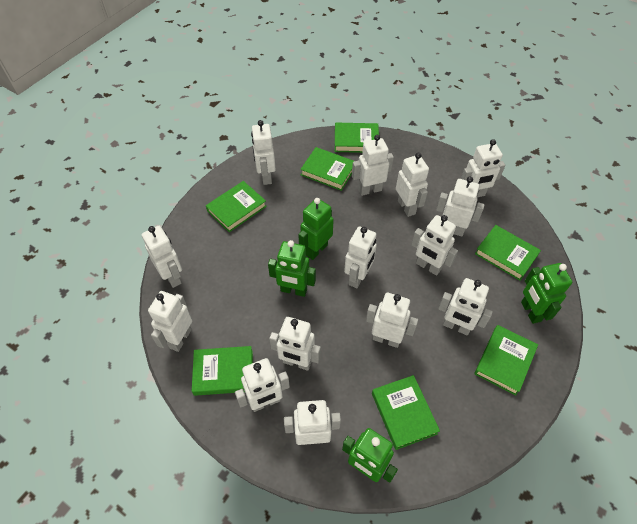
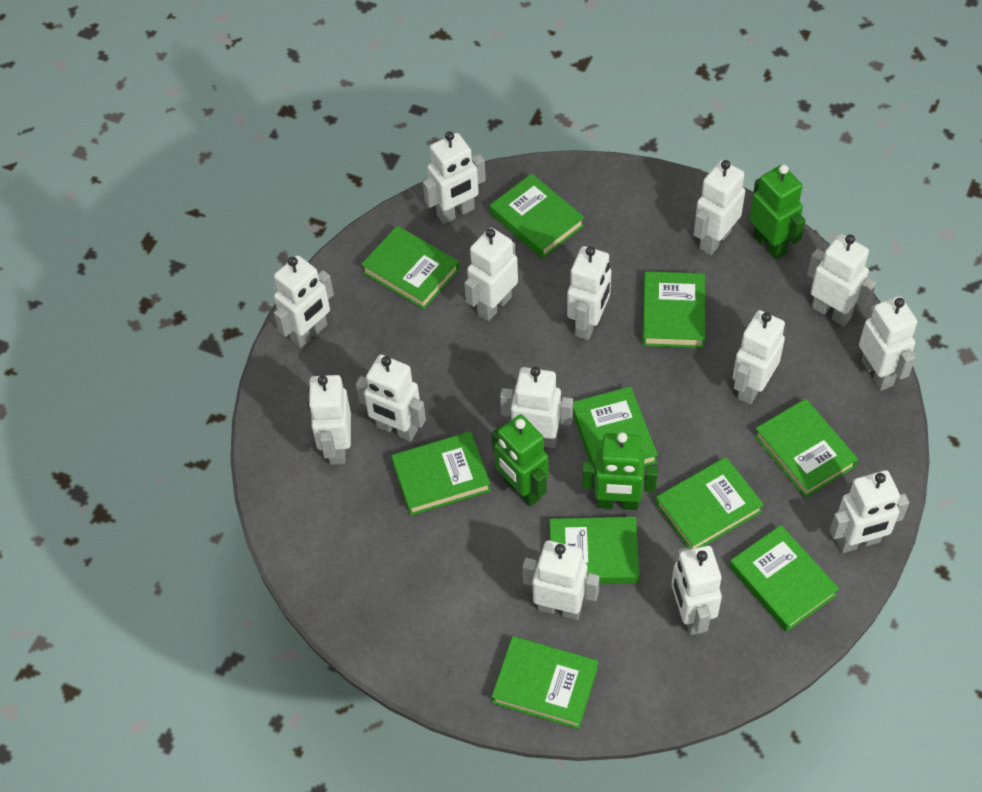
green book: 7 -> 10
green robot: 4 -> 3

